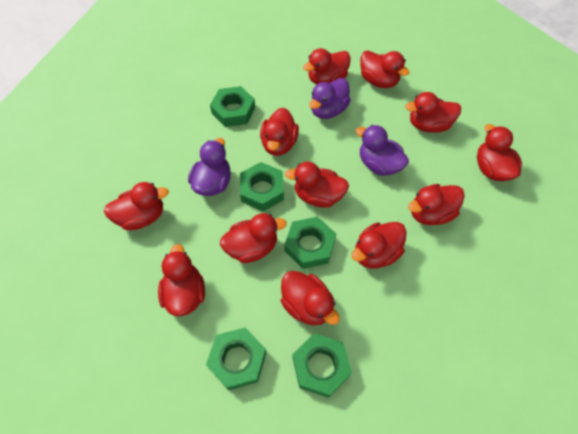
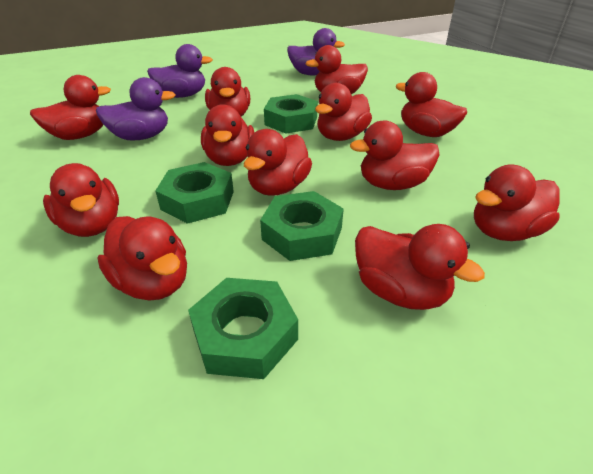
green nut: 5 -> 4

